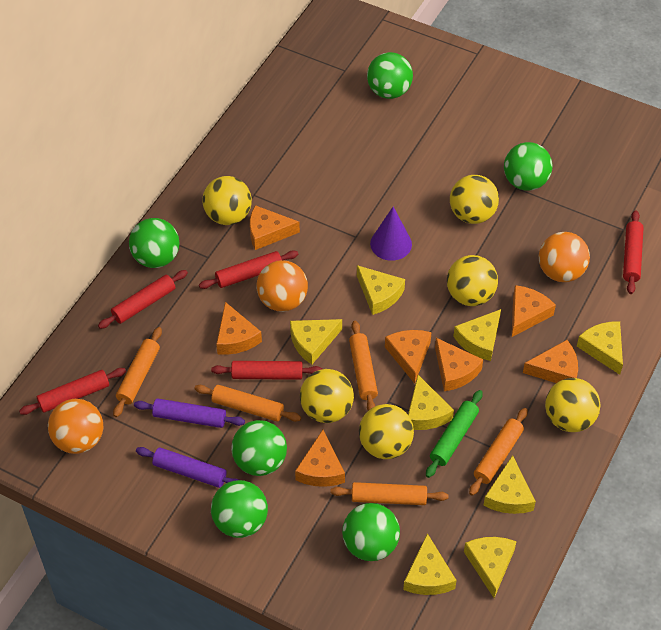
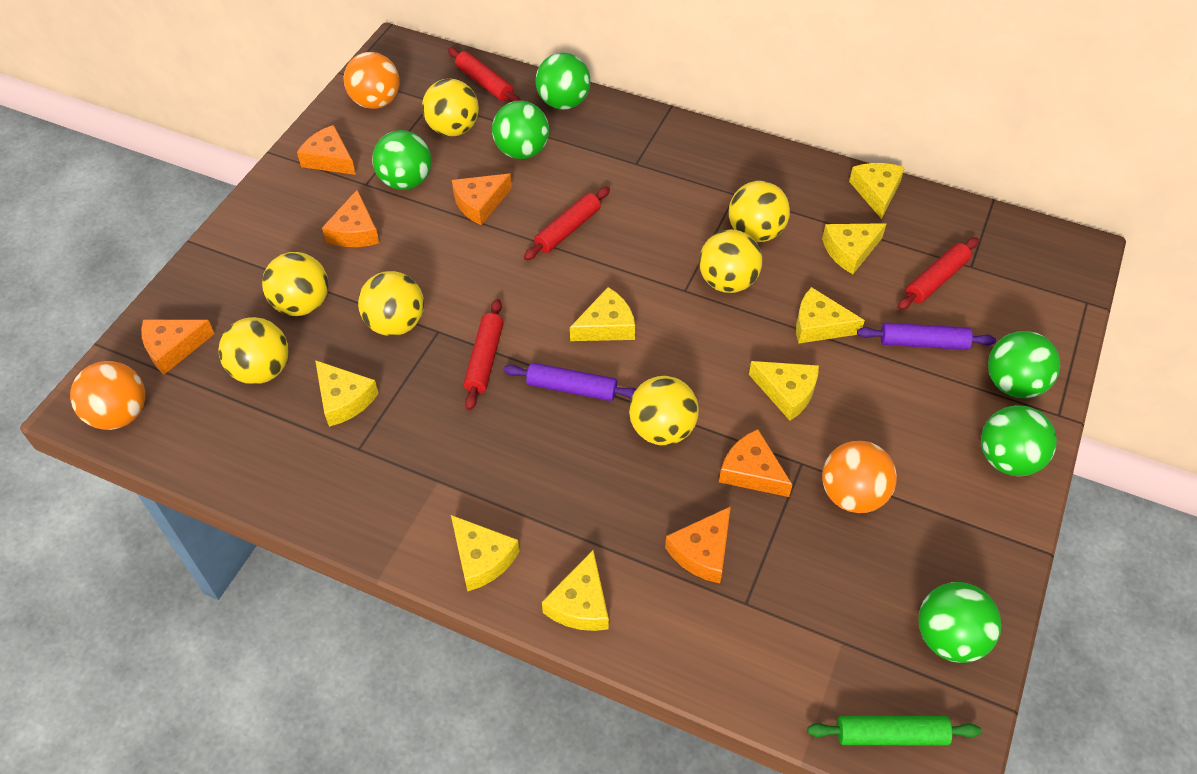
orange cheese: 7 -> 6
orange rolling pin: 5 -> 0
purple cone: 1 -> 0
red rolling pin: 5 -> 4
yellow ball: 6 -> 7

